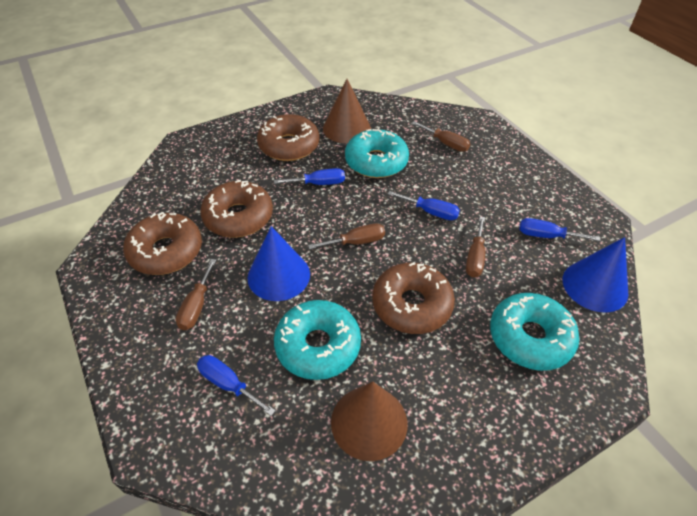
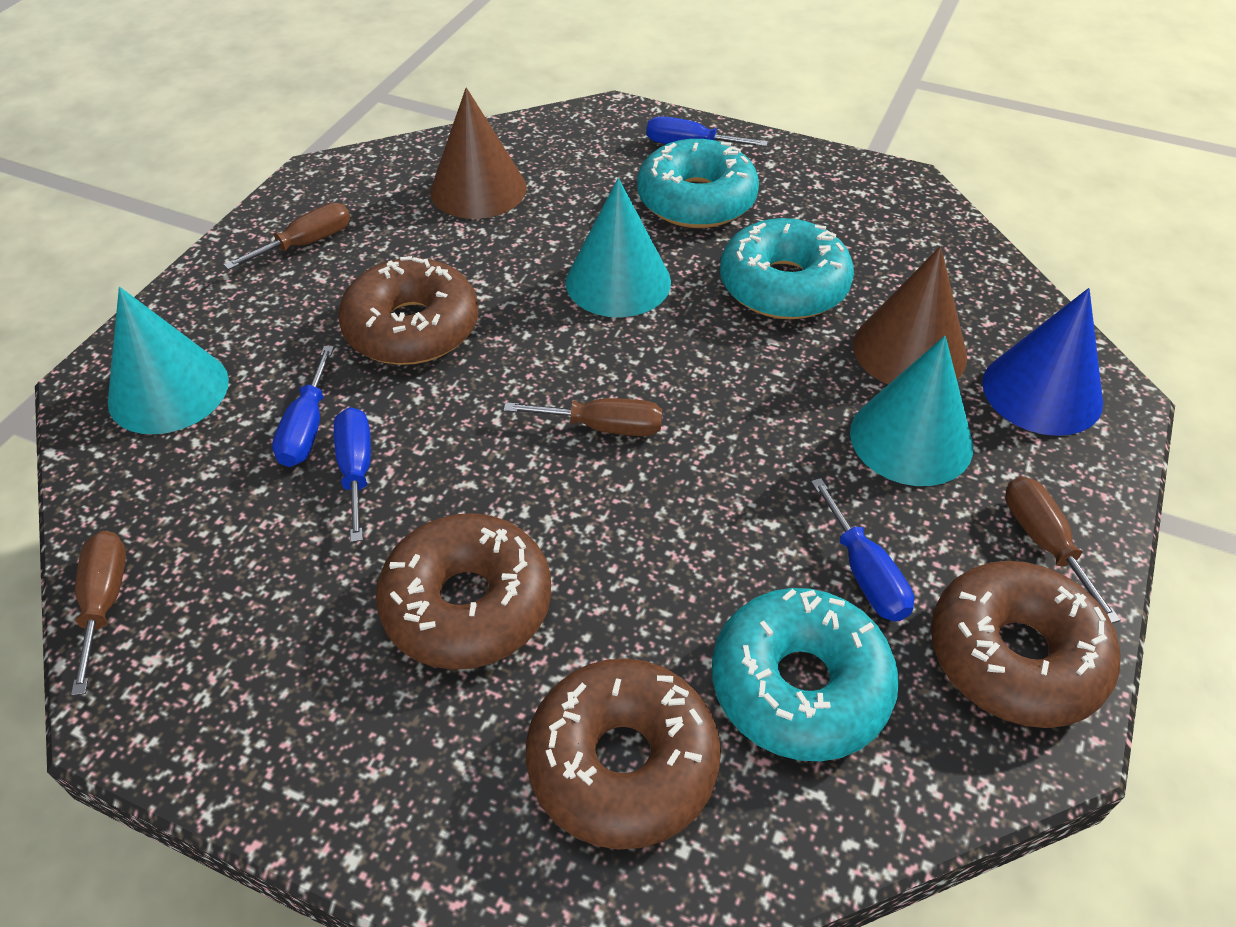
blue cone: 2 -> 1
turquoise cone: 0 -> 3

